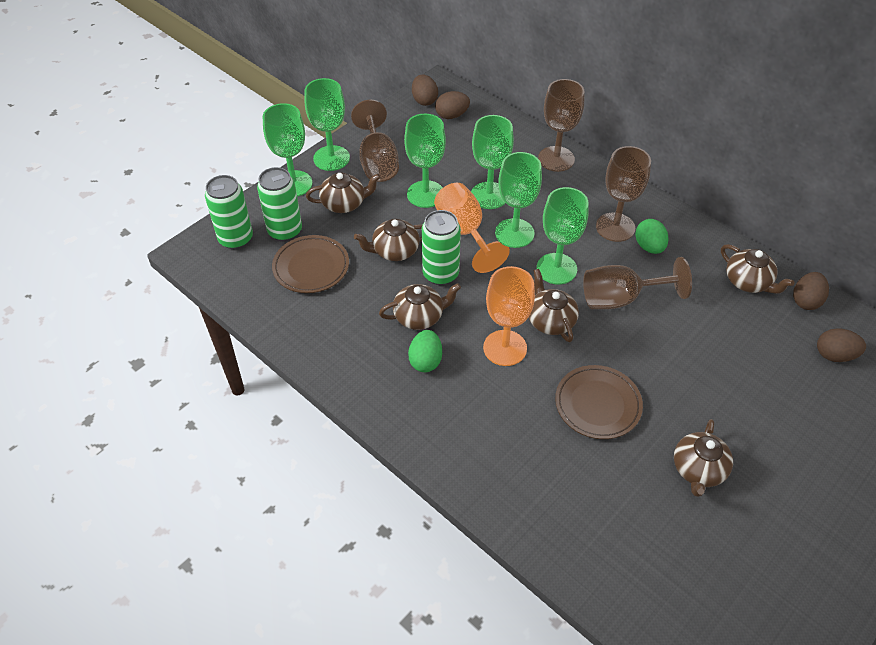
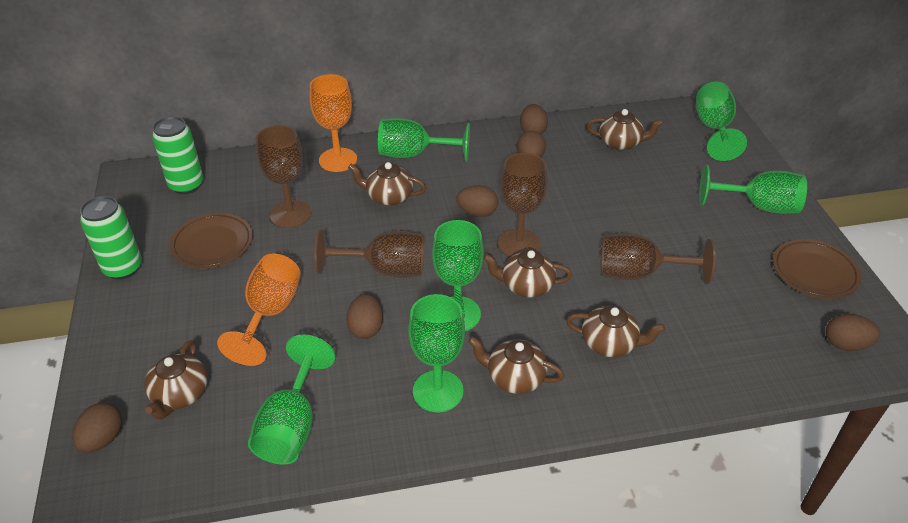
brown egg: 4 -> 6
green can: 3 -> 2
green egg: 2 -> 0

